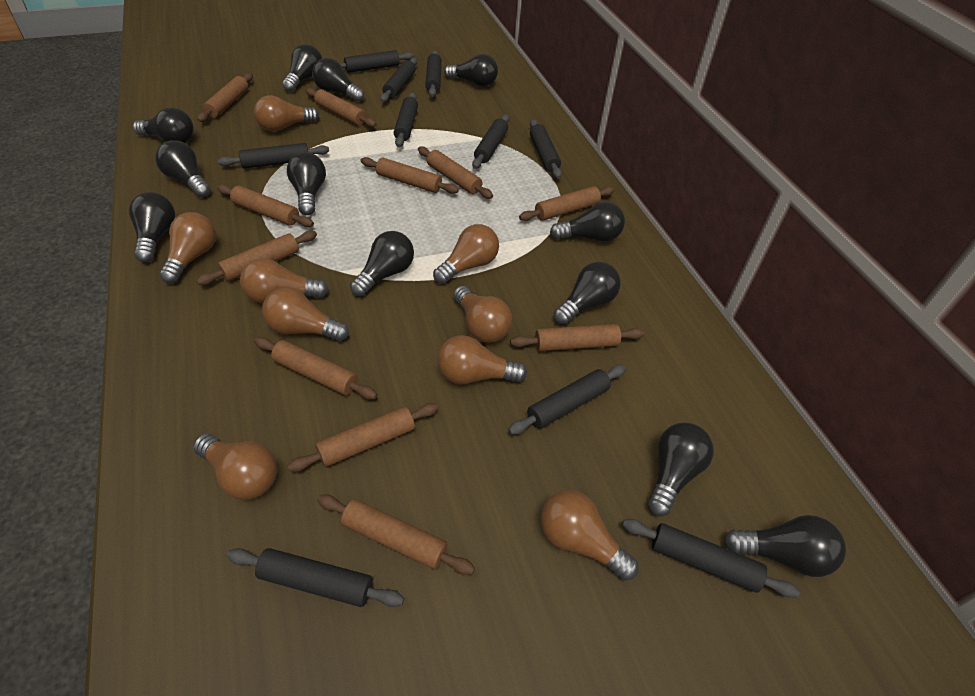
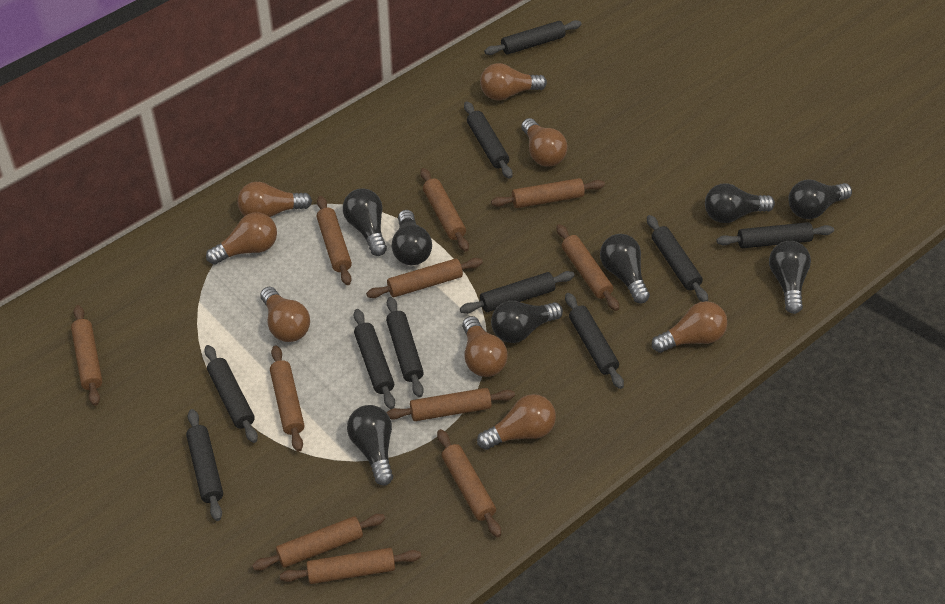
black light bulb: 12 -> 8
brown light bulb: 9 -> 8

